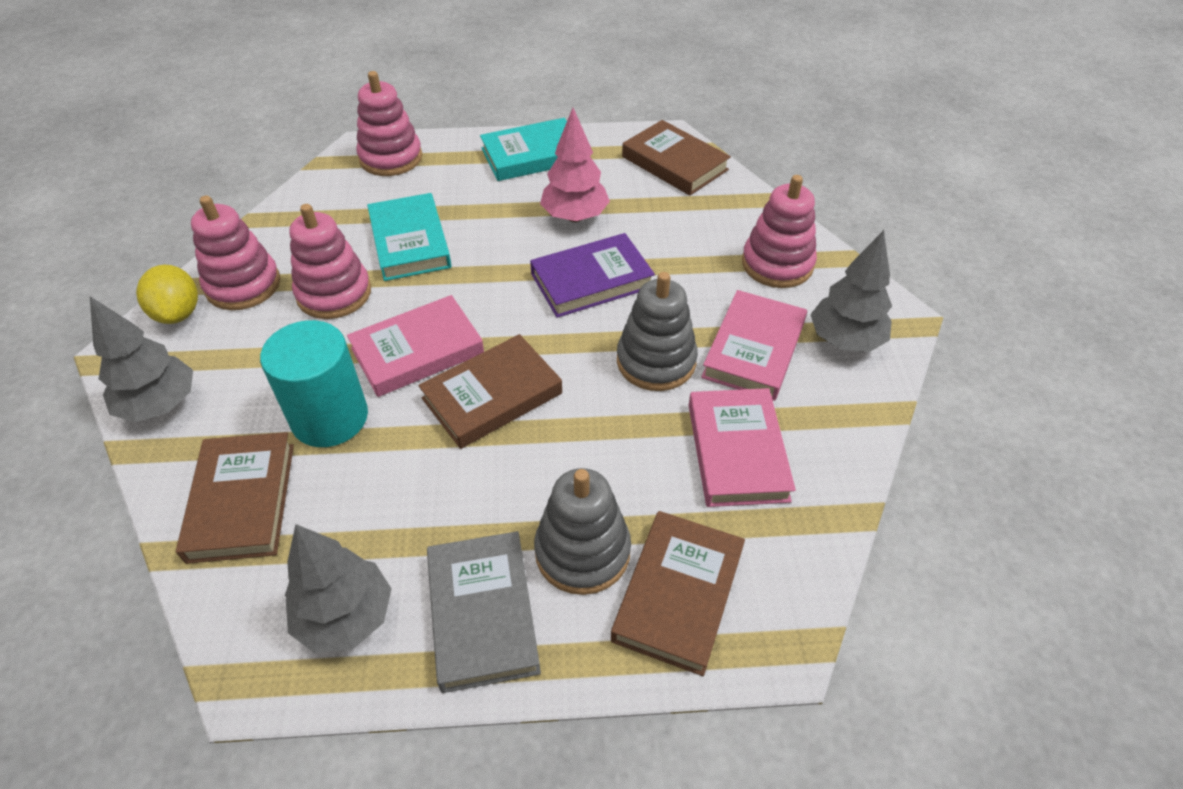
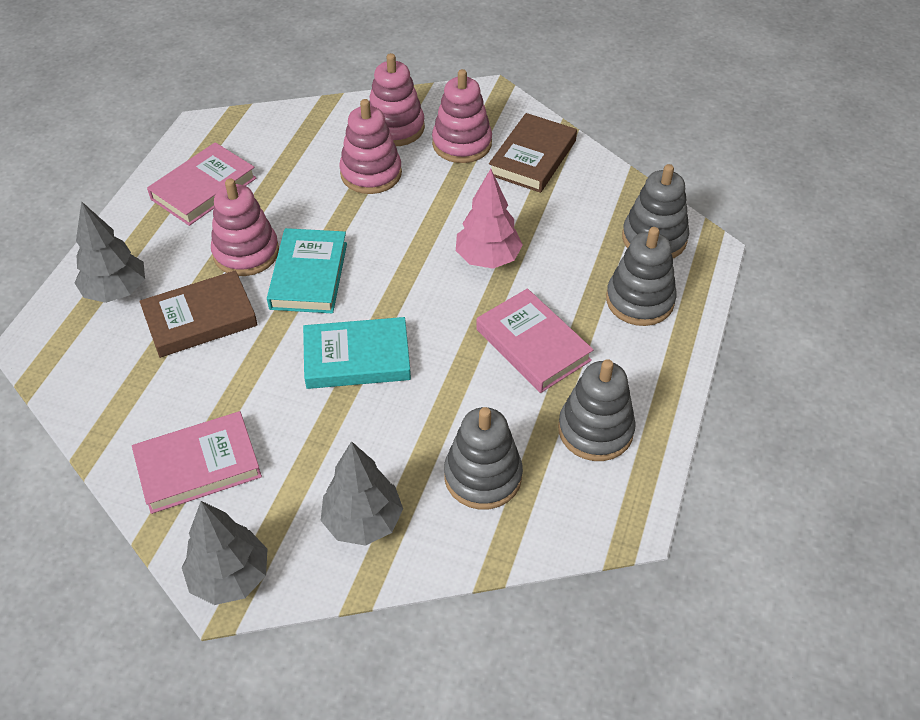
brown book: 4 -> 2
grey book: 1 -> 0
grey stacking toy: 2 -> 4
purple book: 1 -> 0
turquoise cylinder: 1 -> 0
yellow lemon: 1 -> 0

